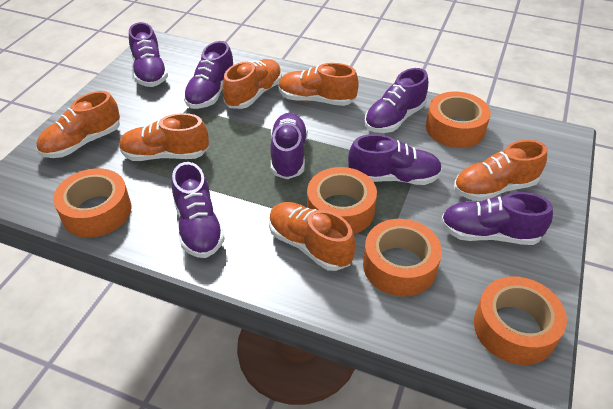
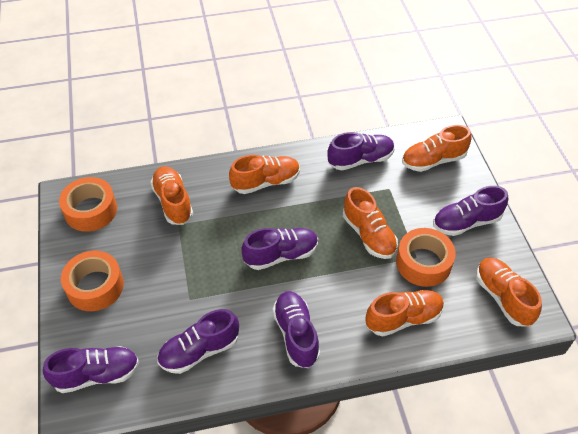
orange tape: 5 -> 3
purple shoe: 7 -> 6

